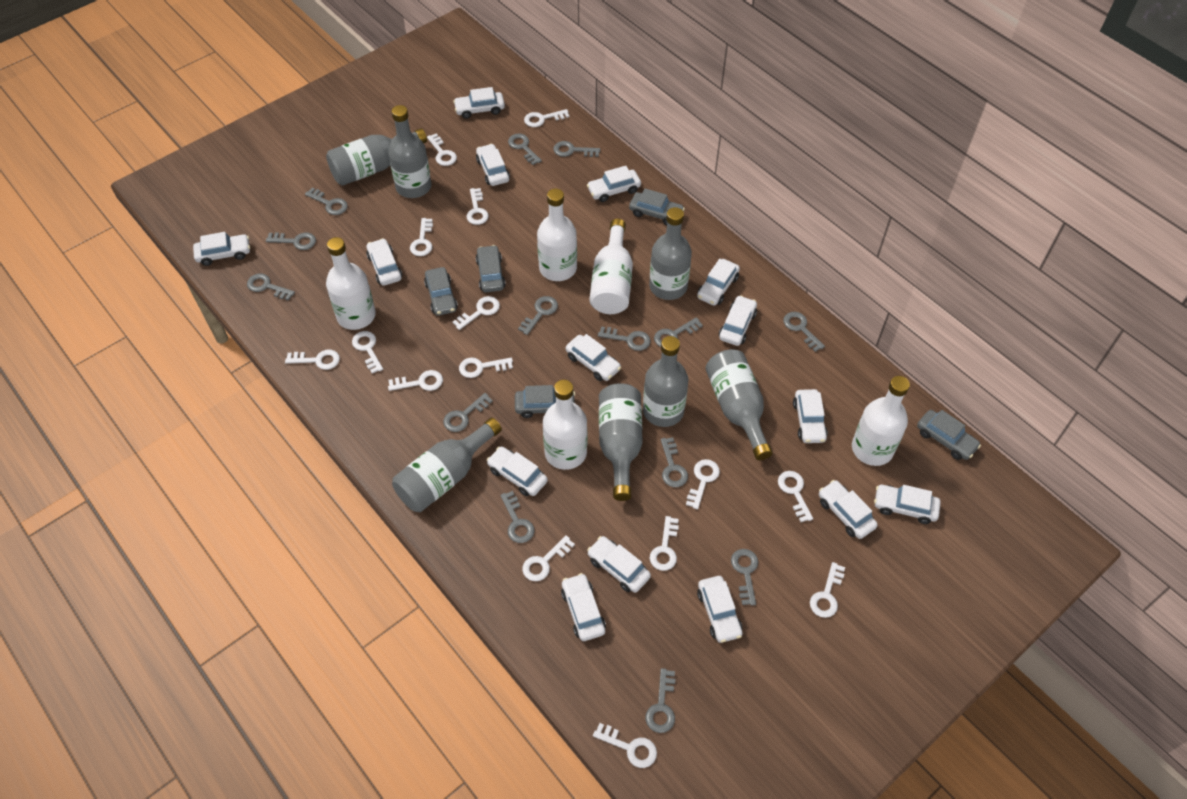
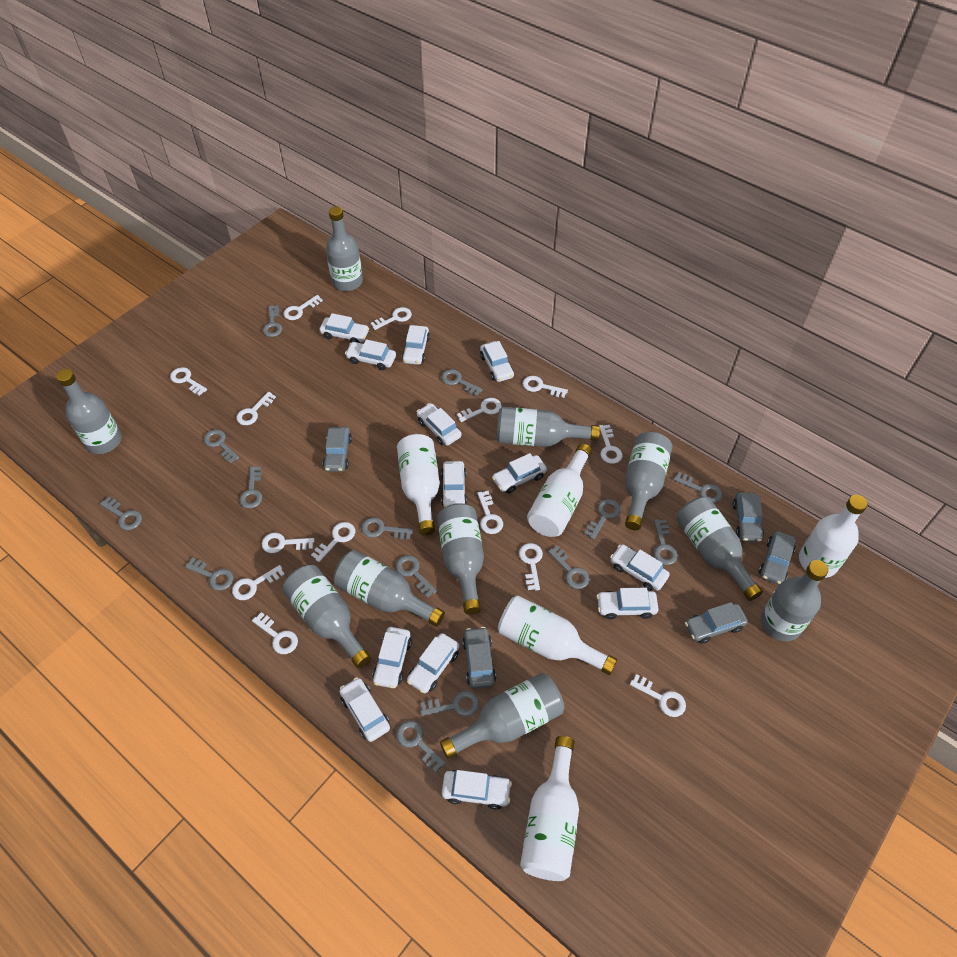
grey bottle: 7 -> 10
white car: 15 -> 13
white key: 15 -> 14

